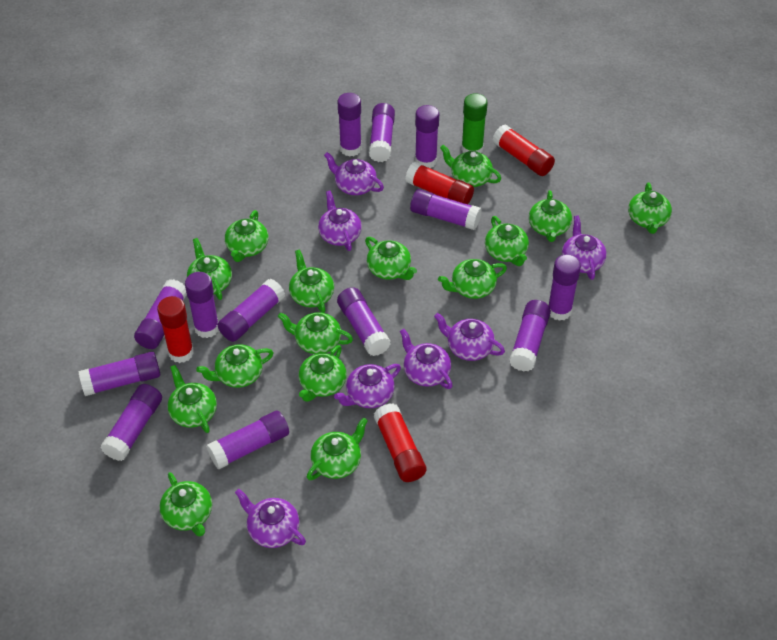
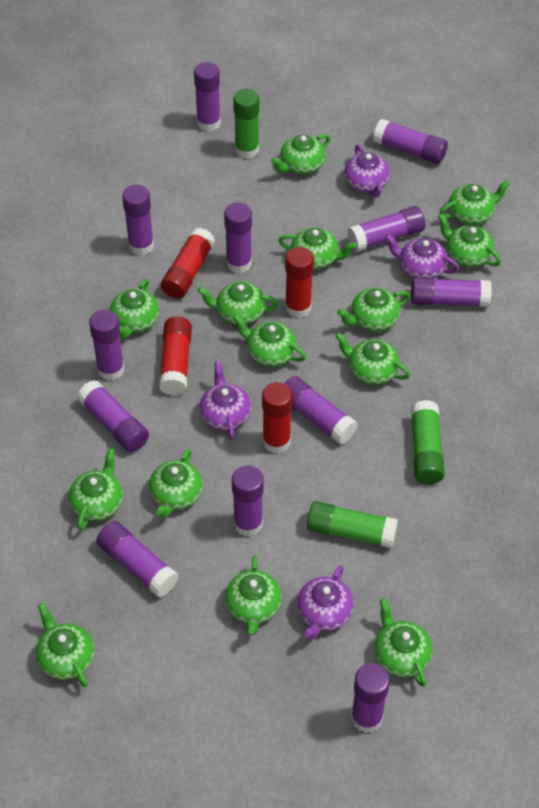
green glue stick: 1 -> 3
green teapot: 15 -> 14
purple glue stick: 13 -> 12
purple teapot: 7 -> 4

